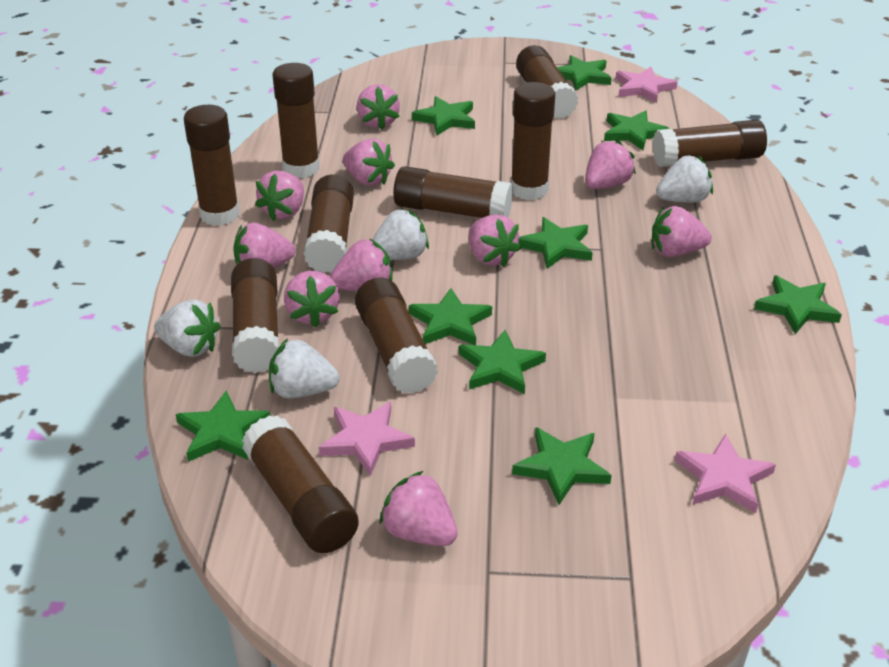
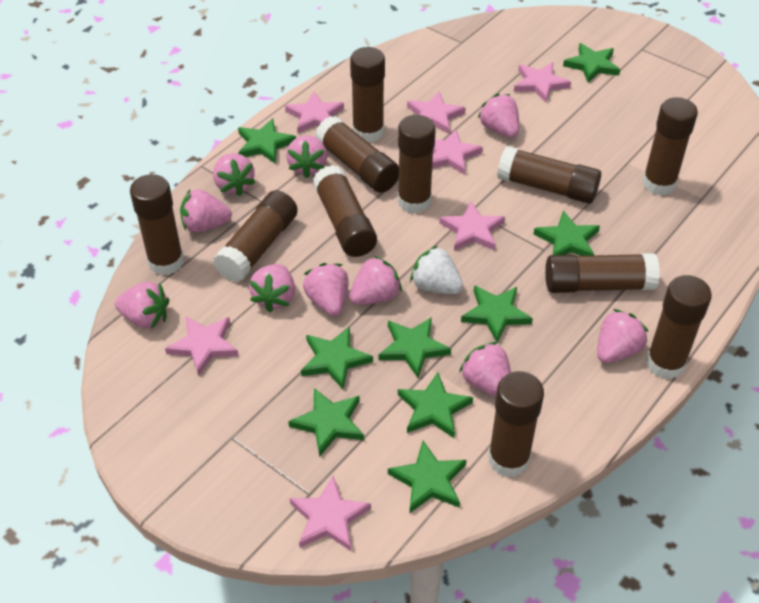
brown glue stick: 10 -> 11
pink star: 3 -> 7
white strawberry: 4 -> 1

